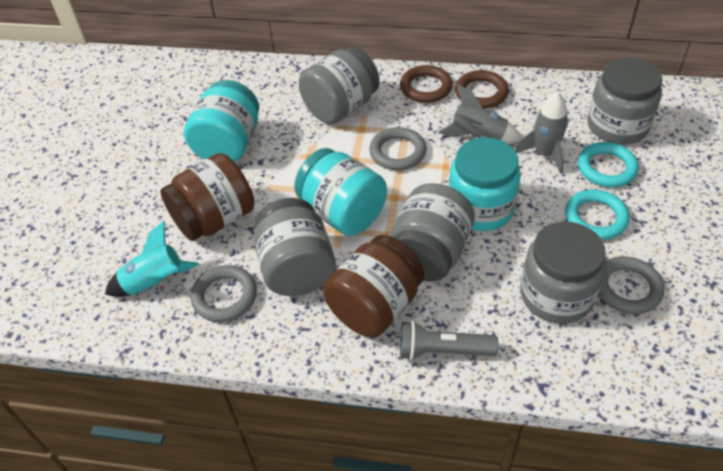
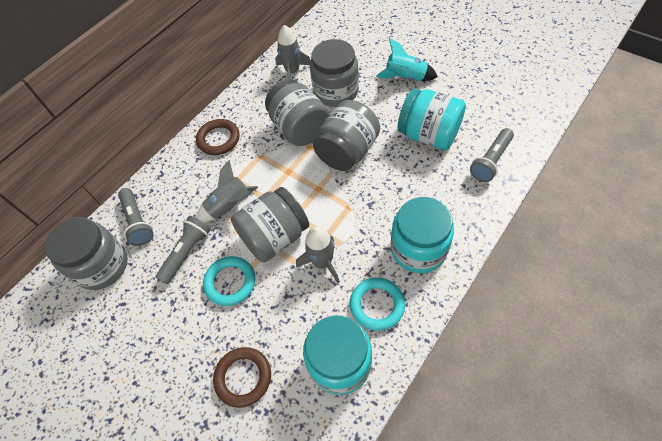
brown jar: 2 -> 0
grey flashlight: 1 -> 3
grey ring: 3 -> 0
grey rocket: 2 -> 3

